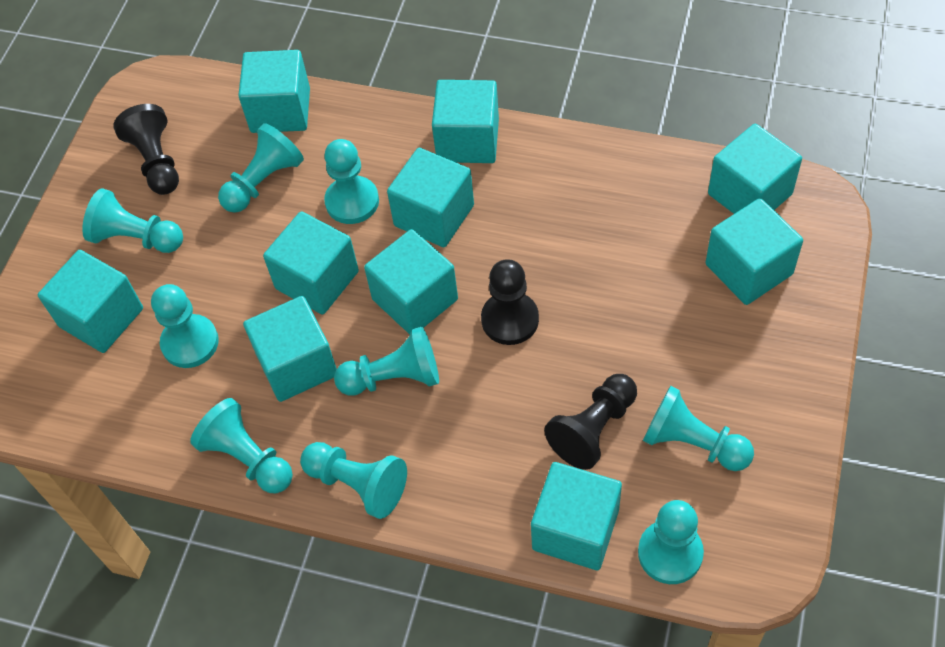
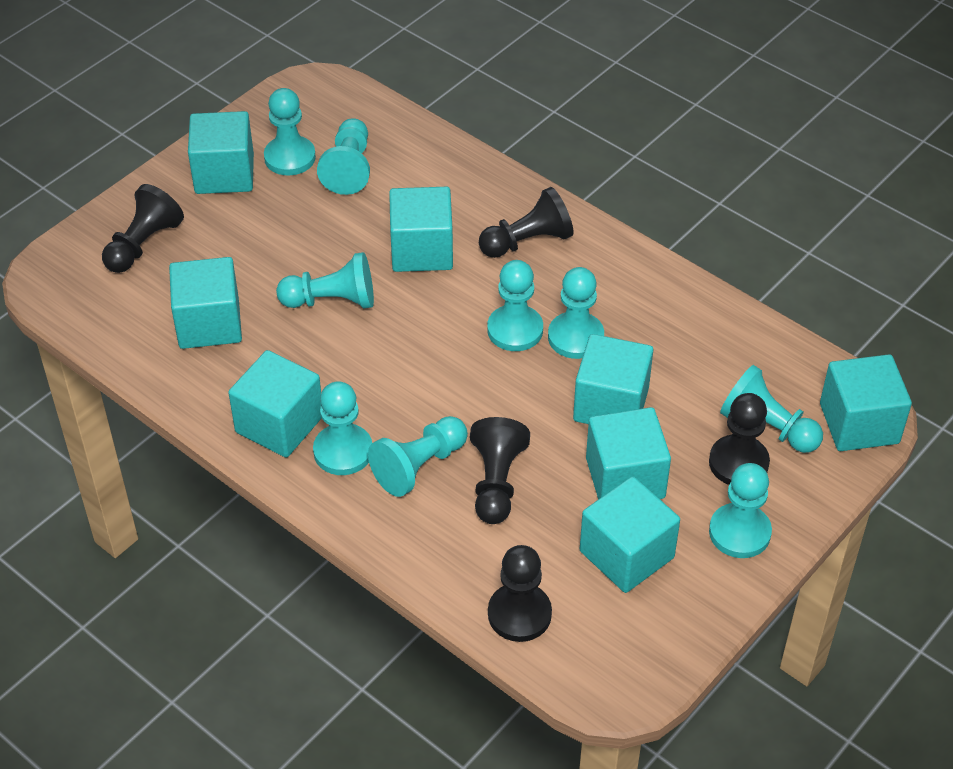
black pawn: 3 -> 5
turquoise cube: 10 -> 8

